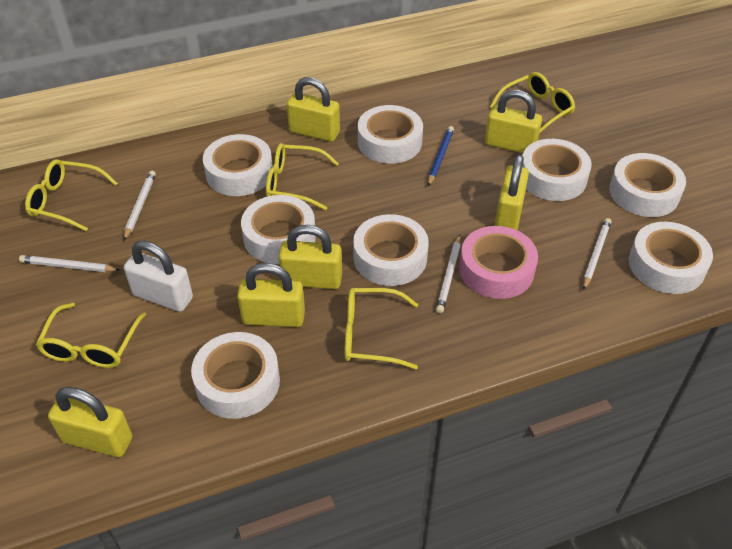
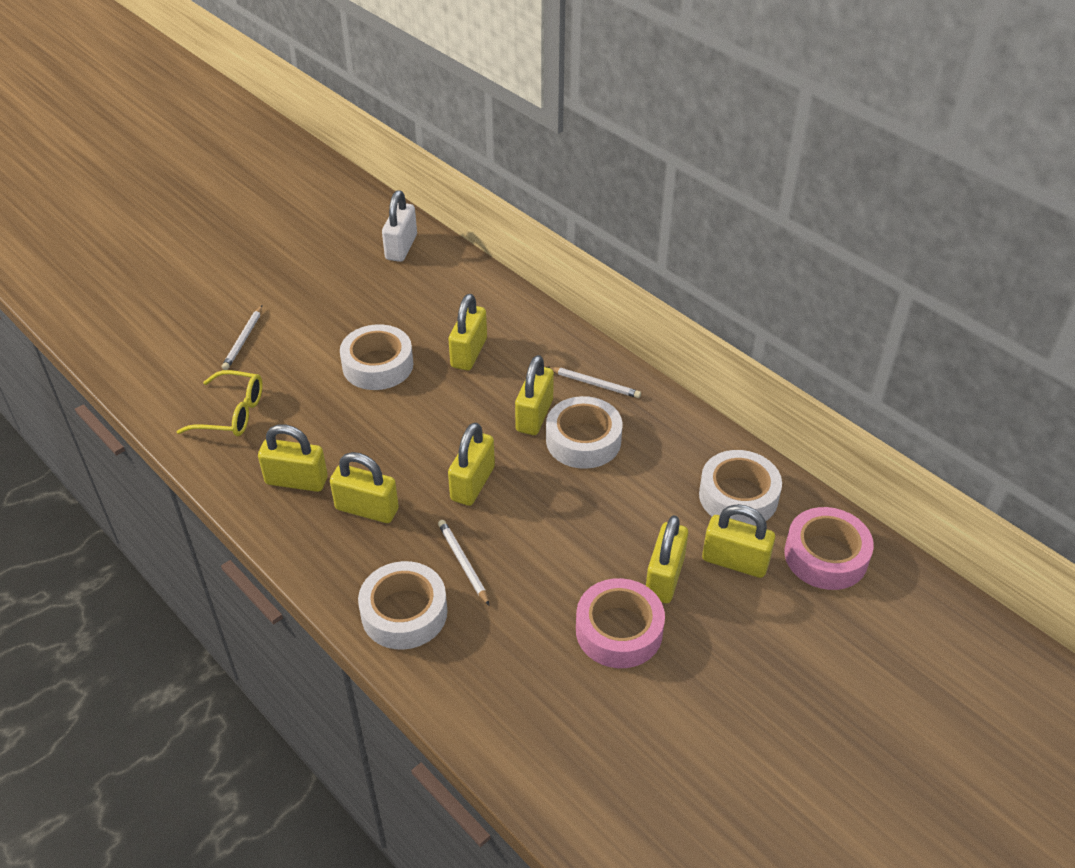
blue pencil: 1 -> 0
pink tape: 1 -> 2
white pencil: 4 -> 3
white tape: 8 -> 4
yellow glasses: 5 -> 1
yellow padlock: 6 -> 7

